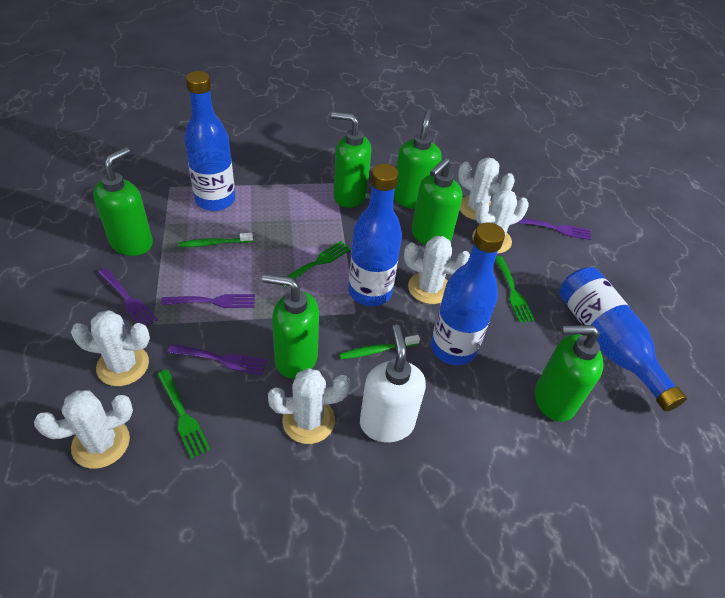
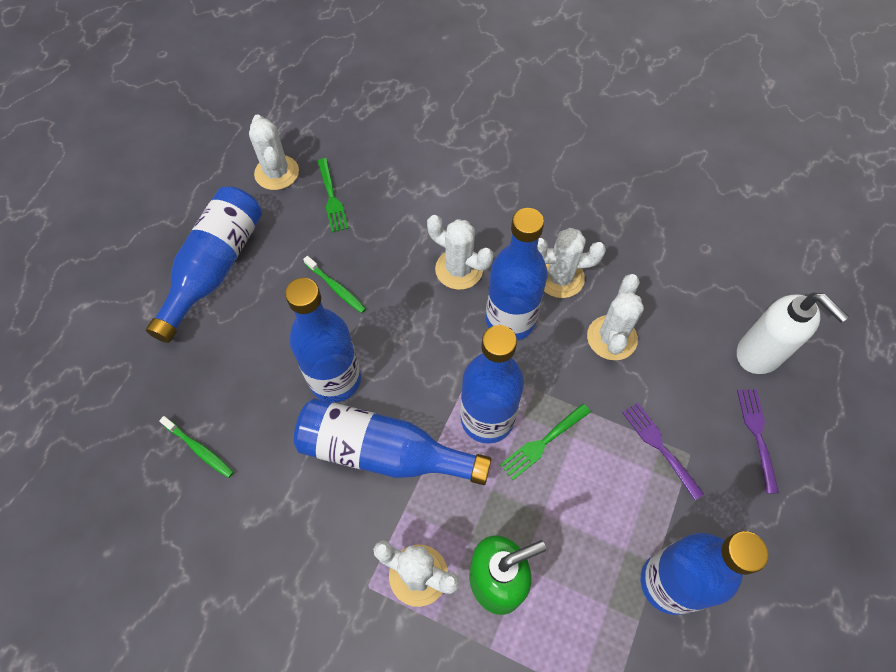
blue bottle: 4 -> 6
green fork: 3 -> 2
green soap dispenser: 6 -> 1
purple fork: 4 -> 2
white cactus: 6 -> 5

